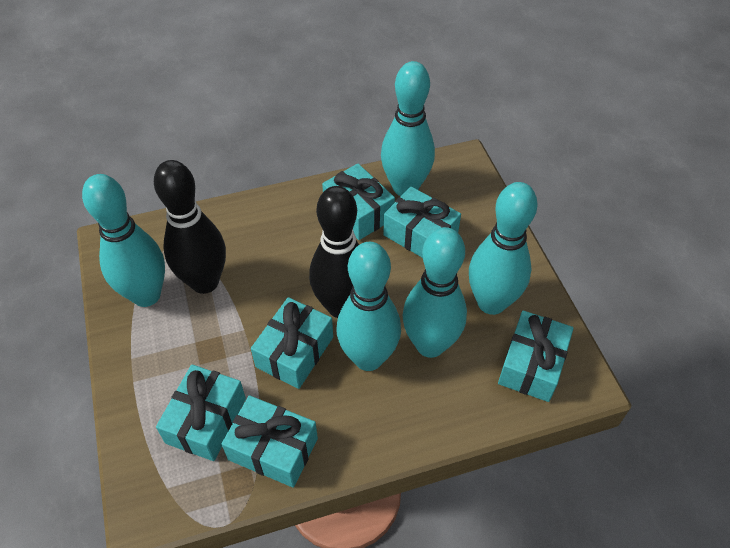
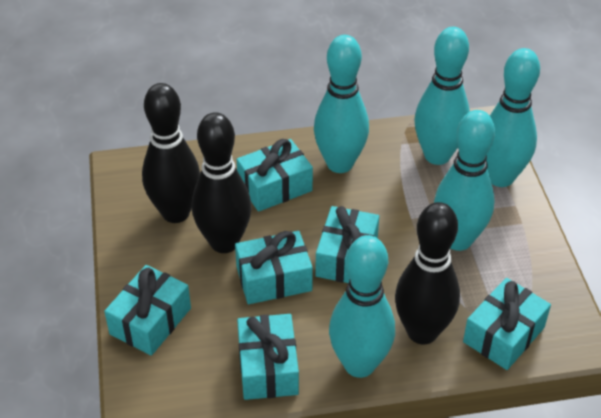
black bowling pin: 2 -> 3

